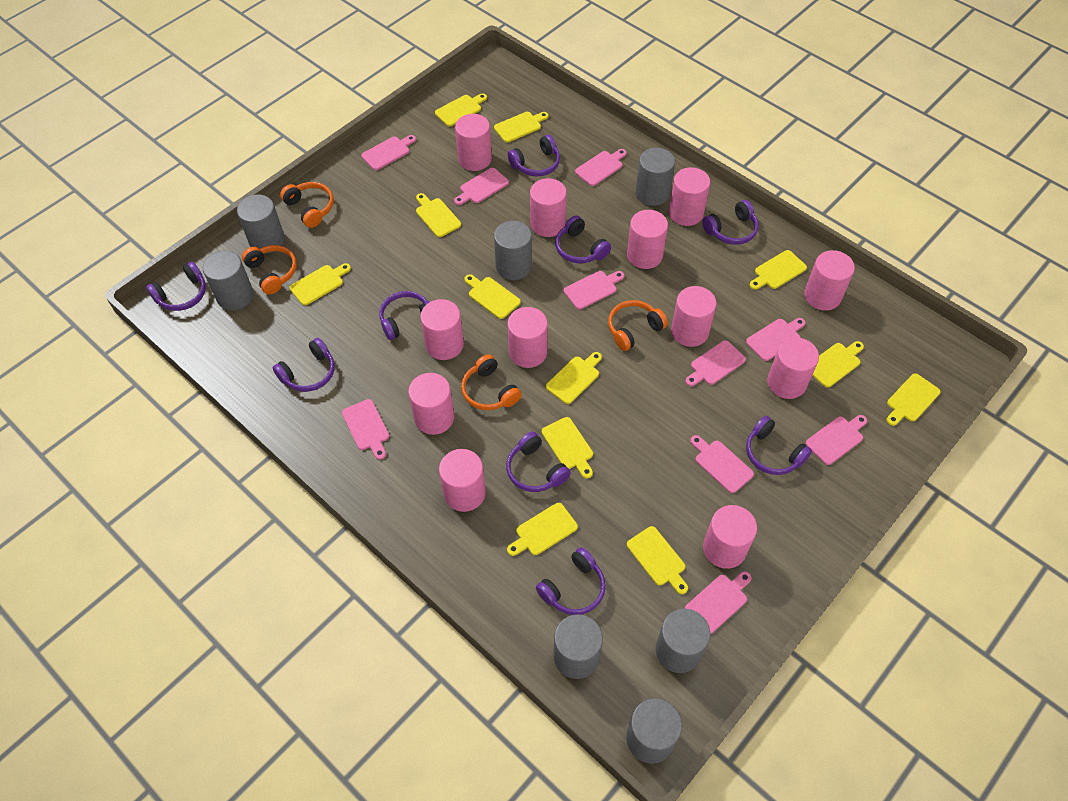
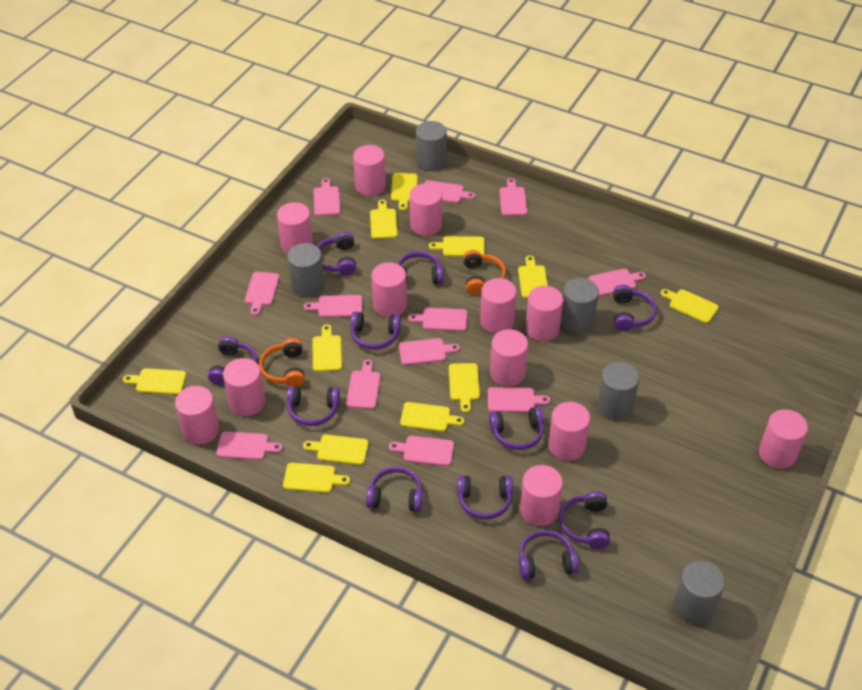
grey cylinder: 7 -> 5
orange headphones: 4 -> 2
pink cutting board: 10 -> 12
purple headphones: 9 -> 11
yellow cutting board: 12 -> 11

